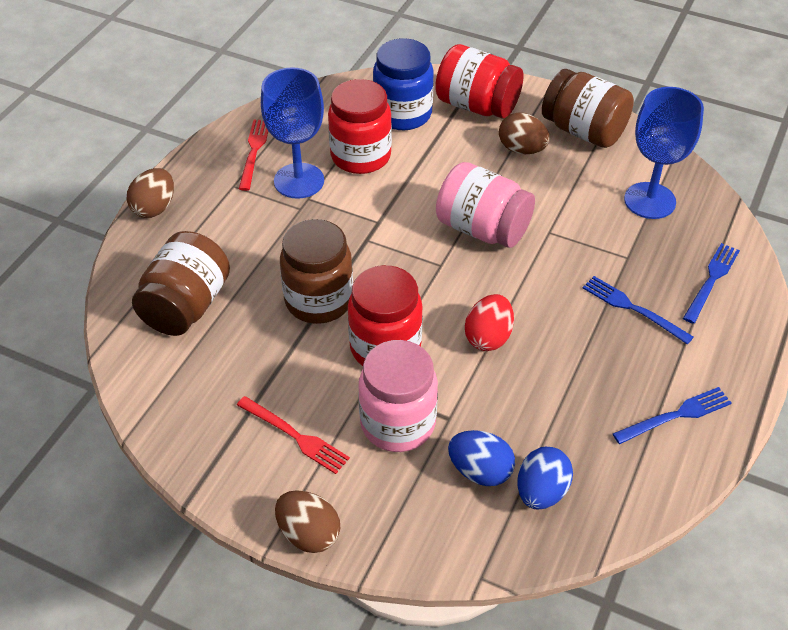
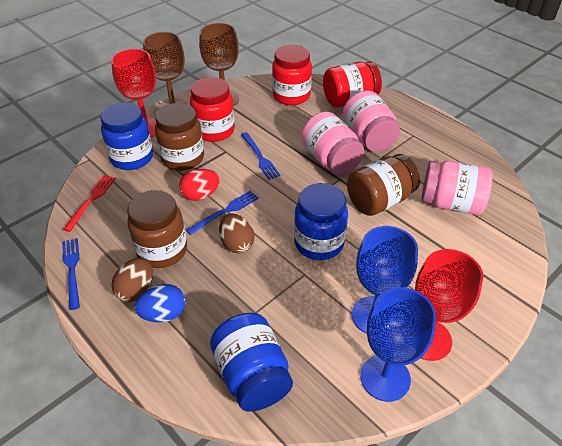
blue egg: 2 -> 1
blue jar: 1 -> 3
brown egg: 3 -> 2
brown goblet: 0 -> 2
pink jar: 2 -> 3
red fork: 2 -> 1
red goblet: 0 -> 2

